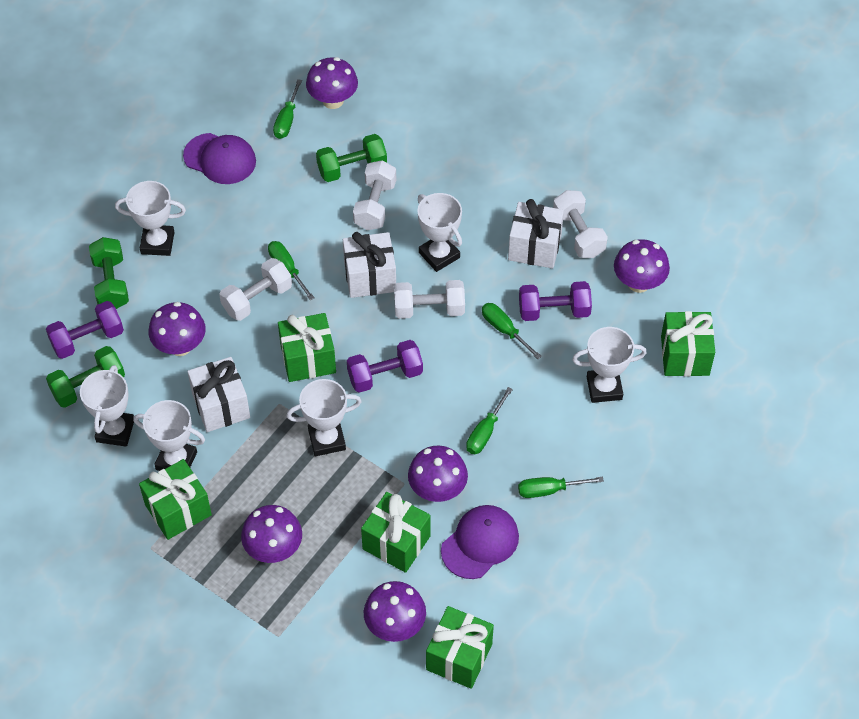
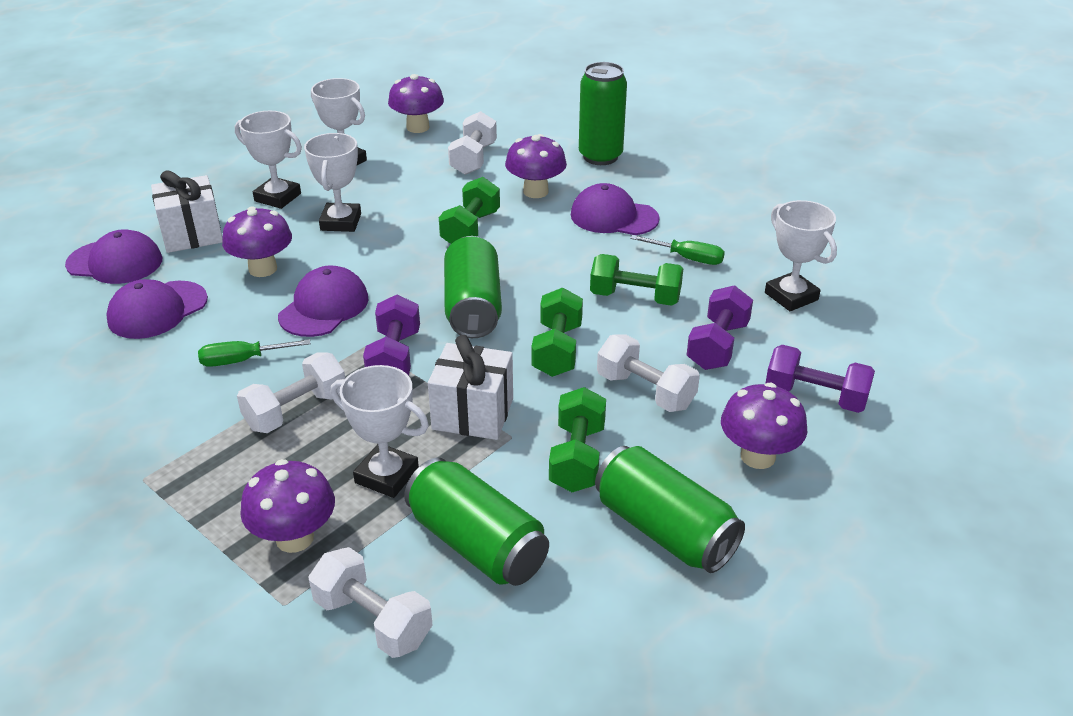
green can: 0 -> 4
green dumbbell: 3 -> 4
green gift: 5 -> 0
green screwdriver: 5 -> 2
purple cap: 2 -> 4
purple mushroom: 6 -> 5
white gift: 3 -> 2
white trophy: 6 -> 5

